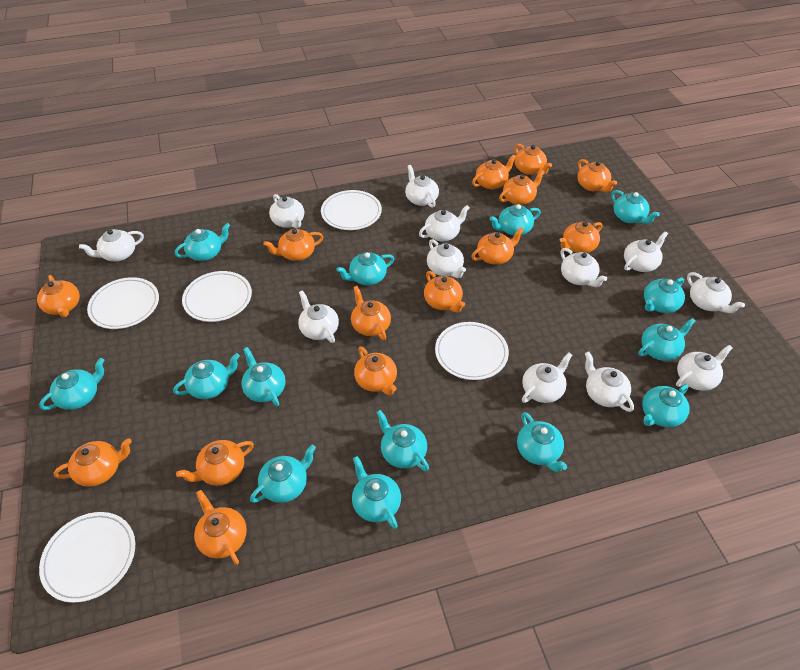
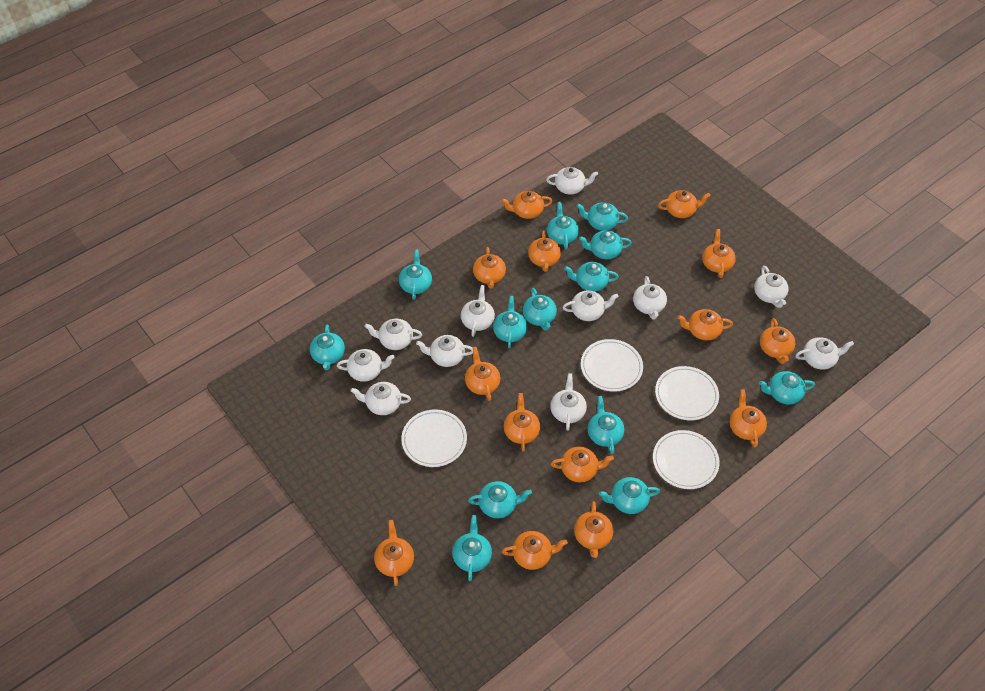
turquoise teapot: 14 -> 13
white plate: 5 -> 4
white teapot: 12 -> 11

